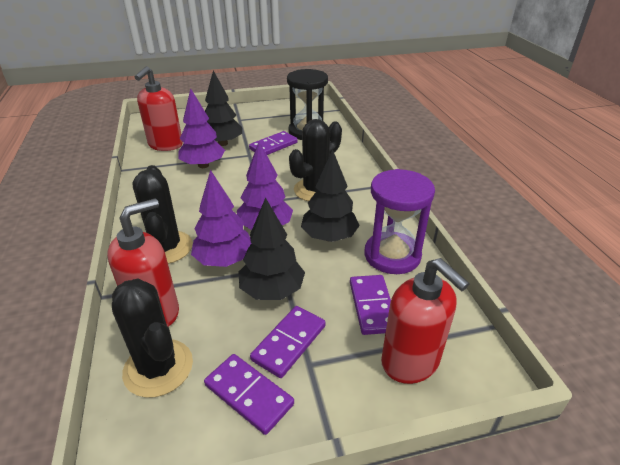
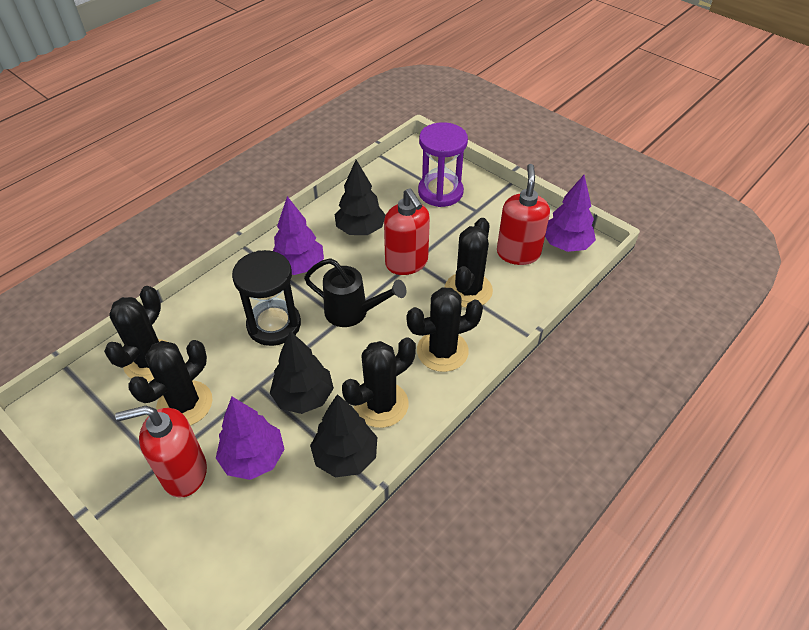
black cactus: 3 -> 5
black watering can: 0 -> 1
purple domino: 4 -> 0

